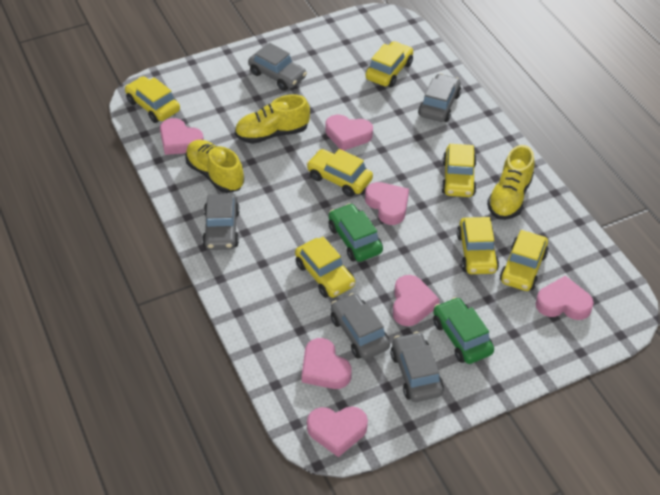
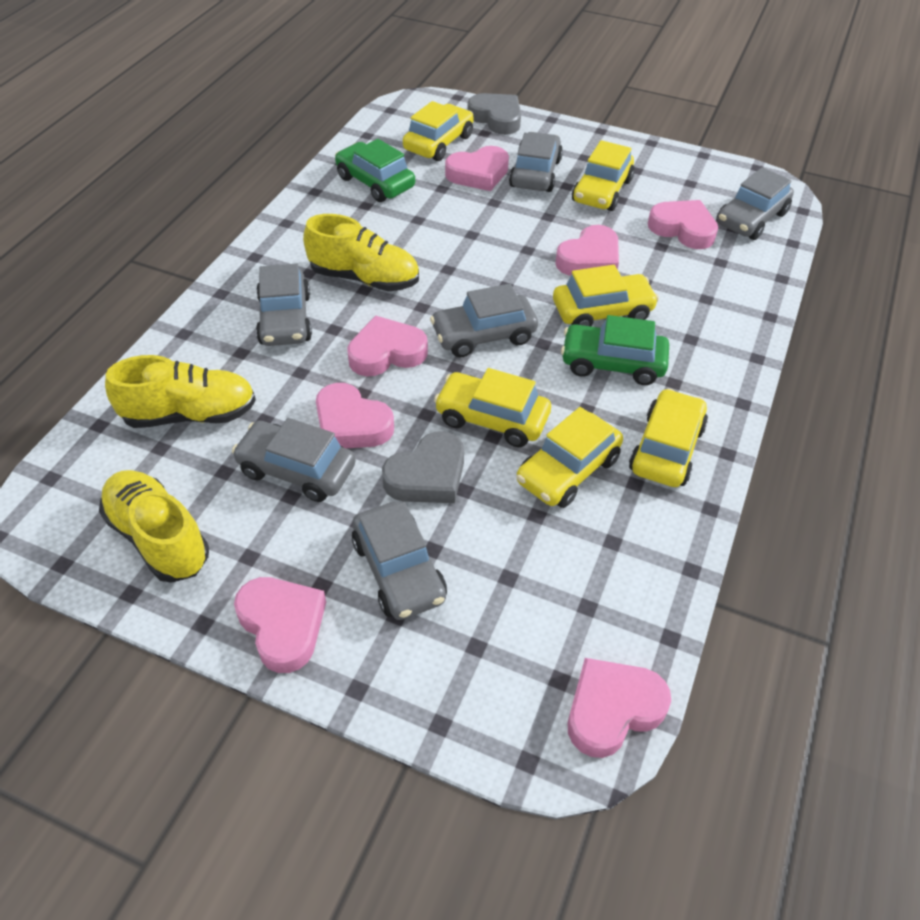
grey car: 5 -> 6
grey heart: 0 -> 2
yellow car: 7 -> 6

